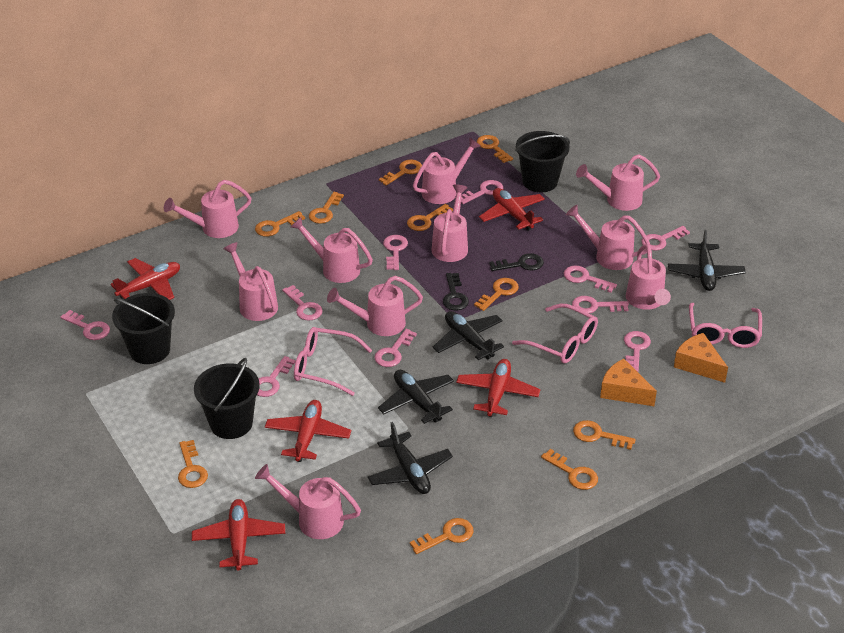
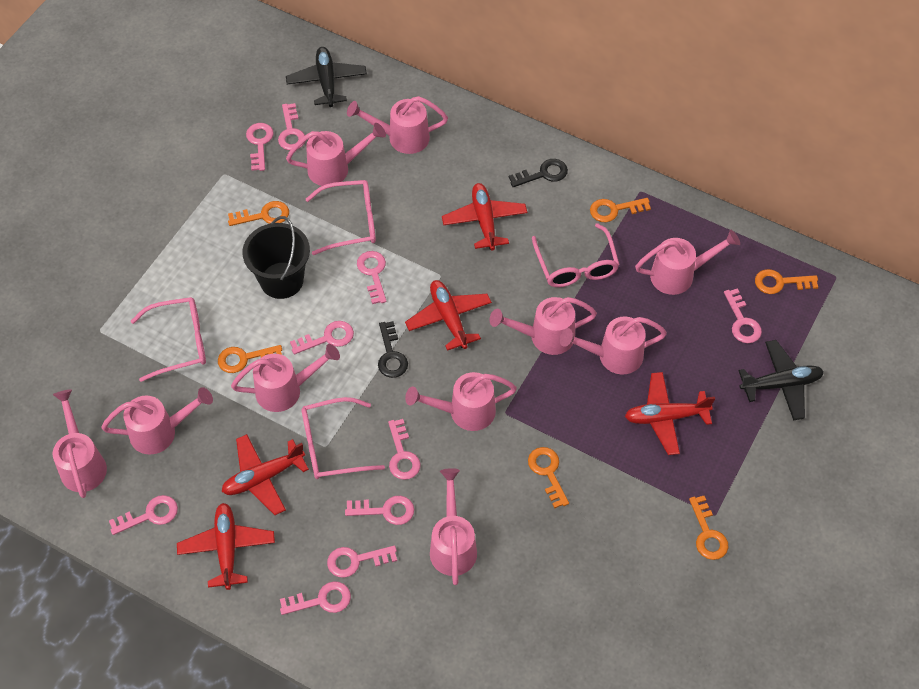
black bucket: 3 -> 1
black plane: 4 -> 2
orange cheese: 2 -> 0
orange key: 10 -> 6
pink glasses: 3 -> 4

